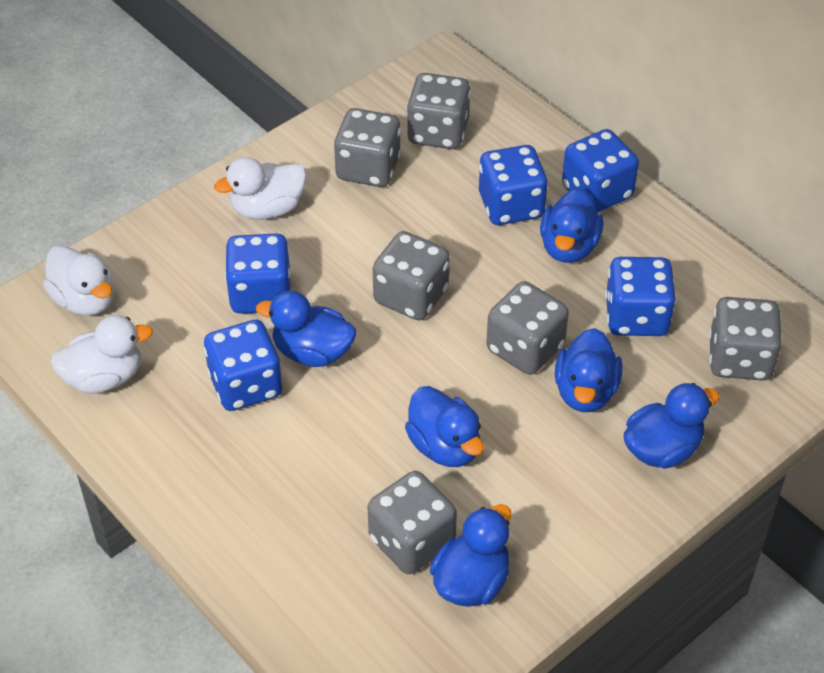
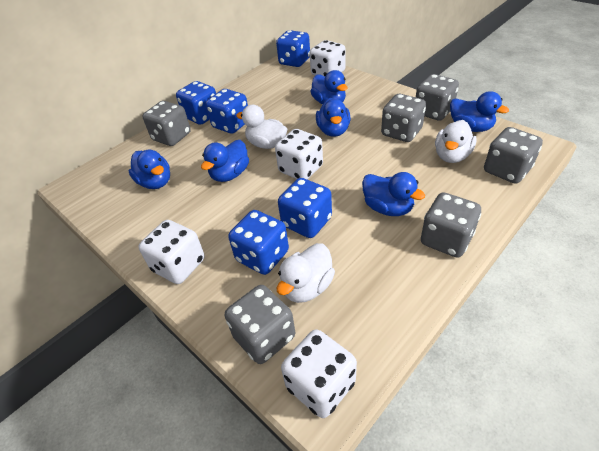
white dice: 0 -> 4

